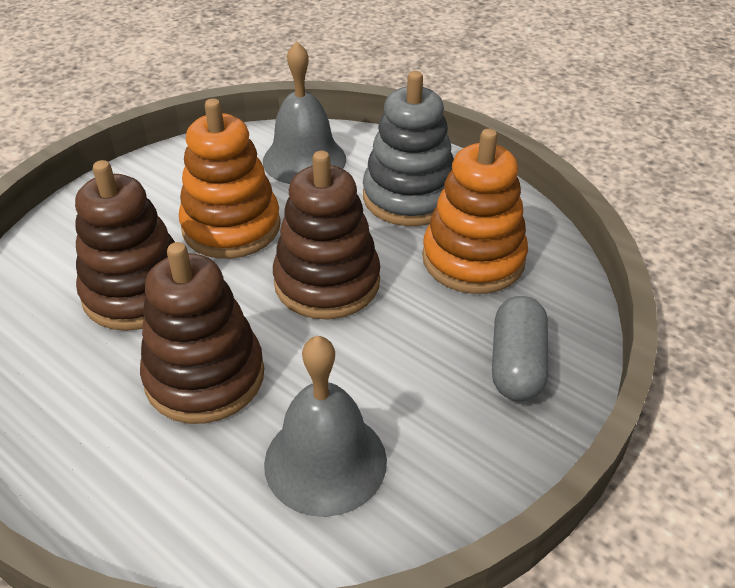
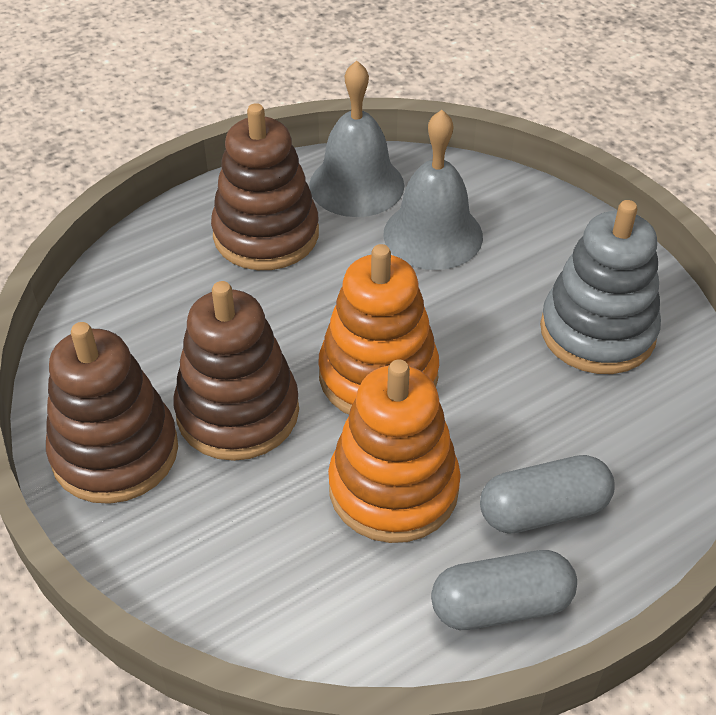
grey capsule: 1 -> 2

